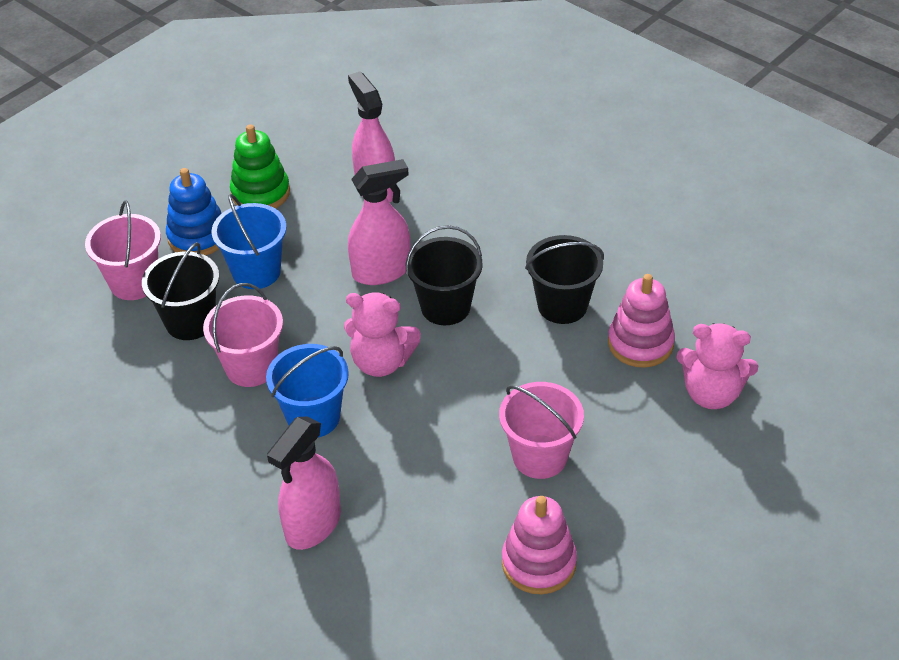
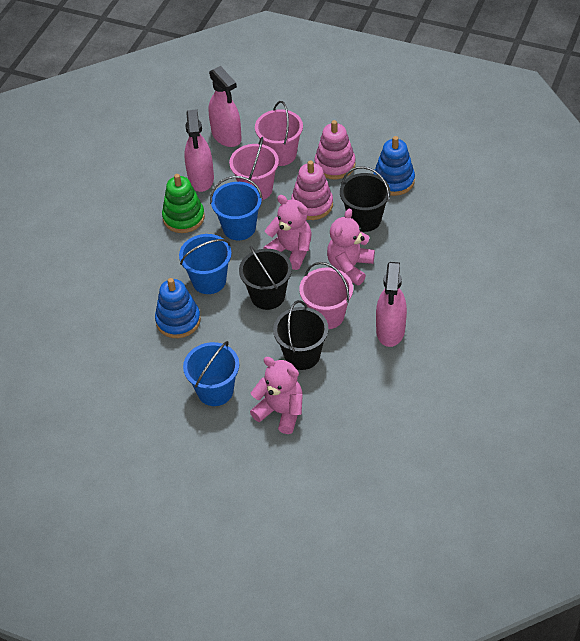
blue bucket: 2 -> 3
blue stacking toy: 1 -> 2
pink teddy bear: 2 -> 3

